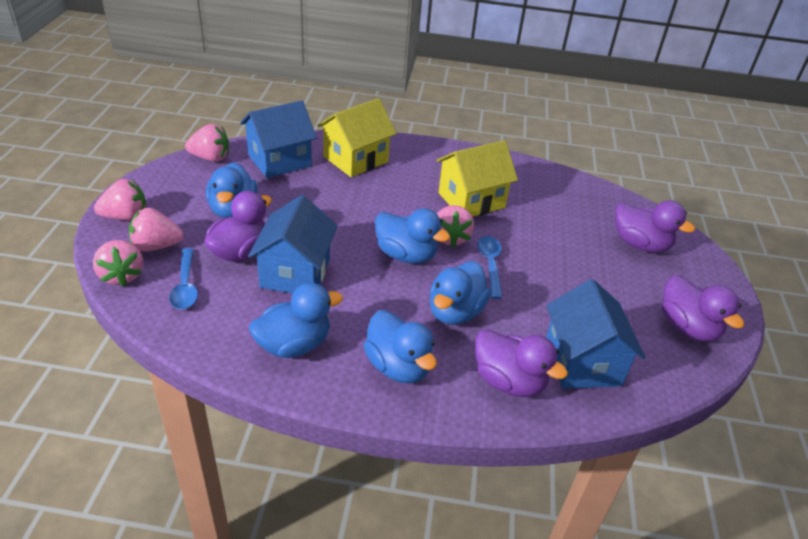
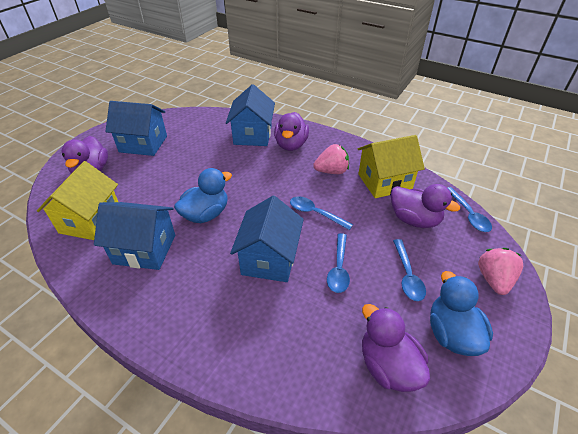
blue duck: 5 -> 2
blue house: 3 -> 4
blue spoon: 2 -> 4
pink strawberry: 5 -> 2

